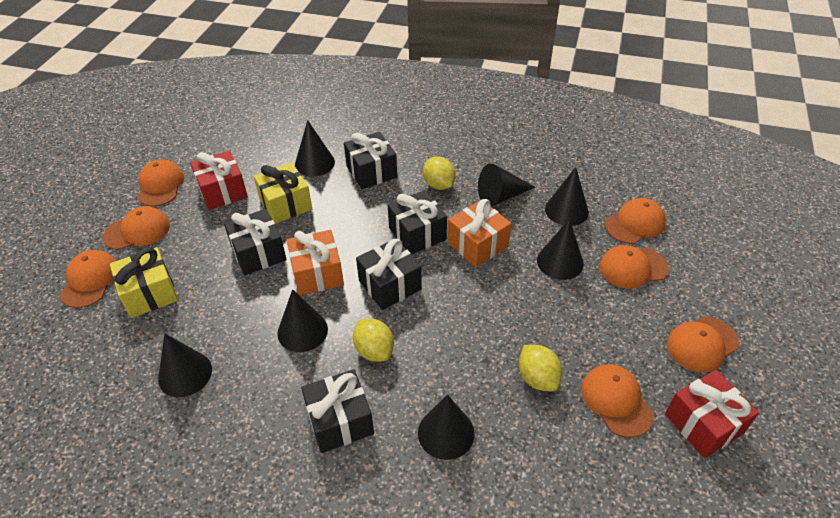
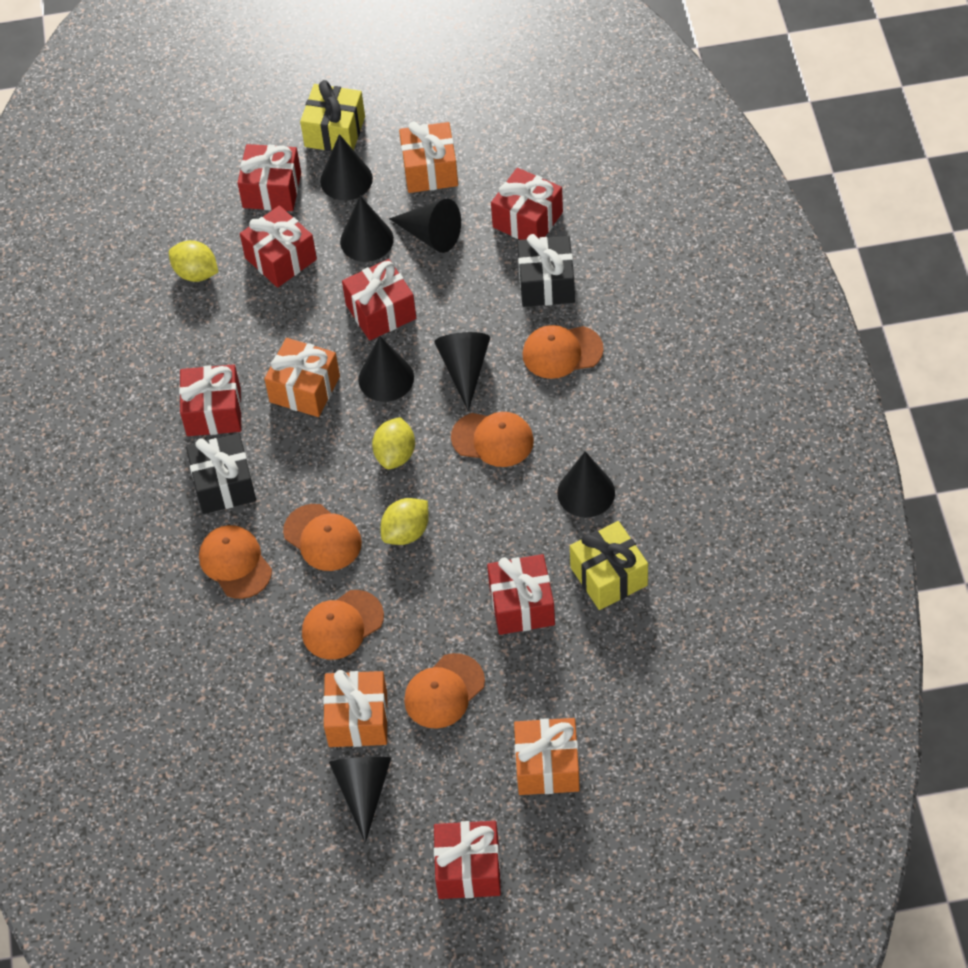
black gift: 5 -> 2
orange cap: 7 -> 6
orange gift: 2 -> 4
red gift: 2 -> 7

